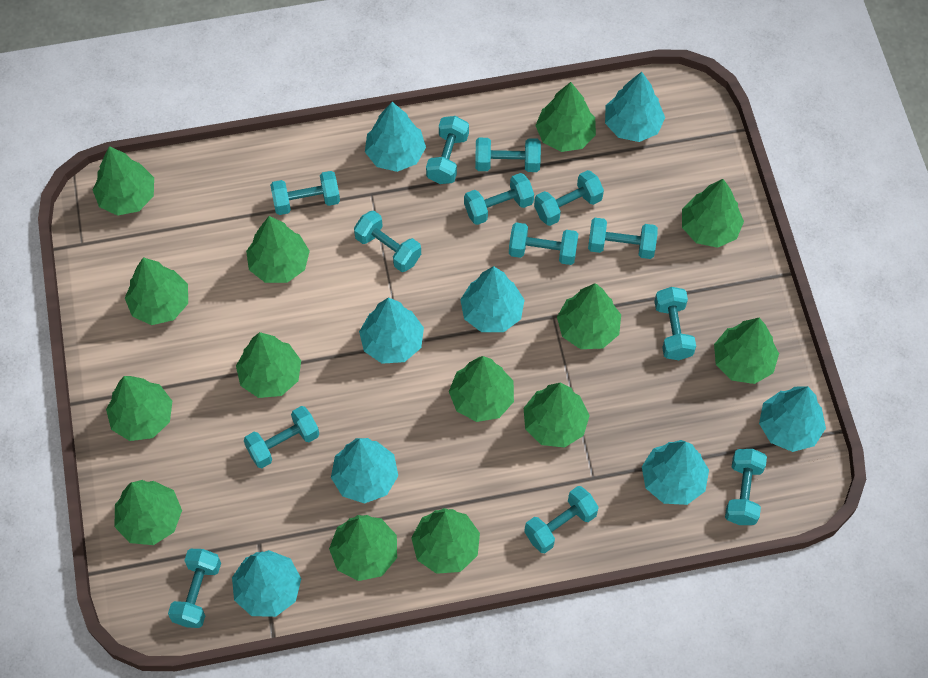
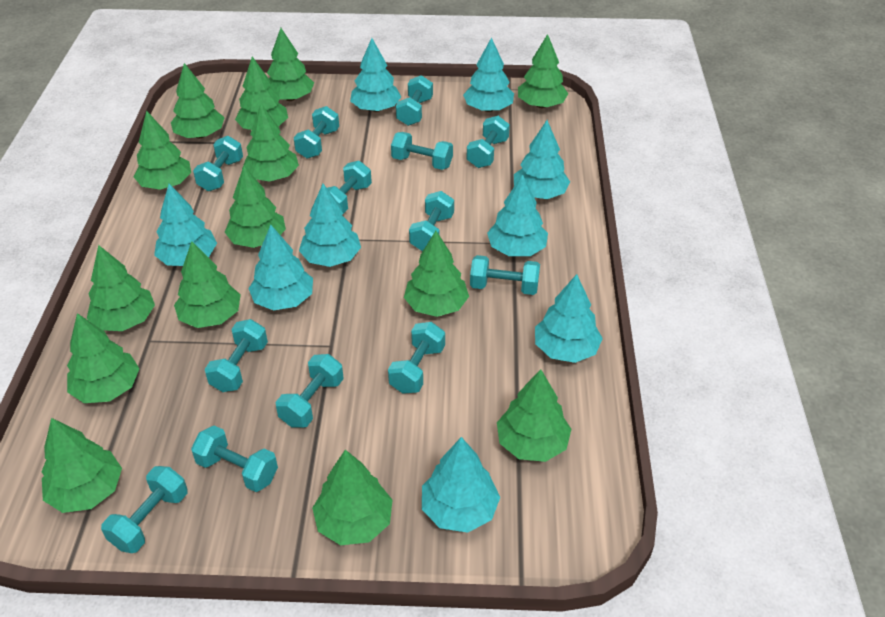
turquoise tree: 8 -> 9

